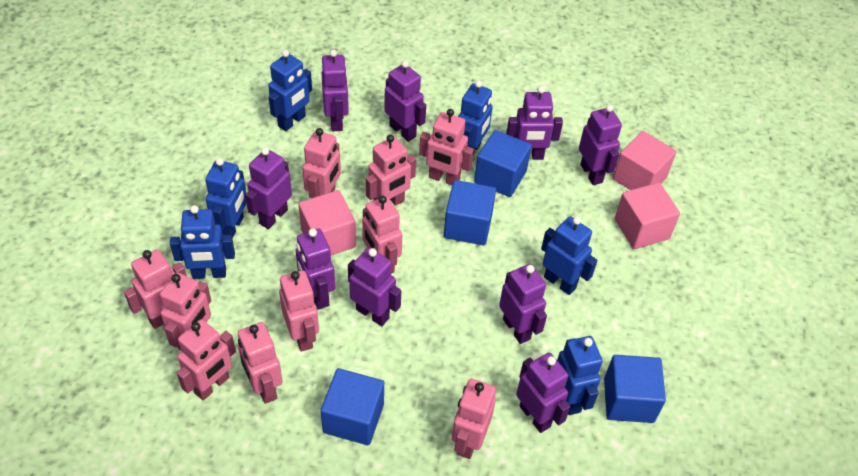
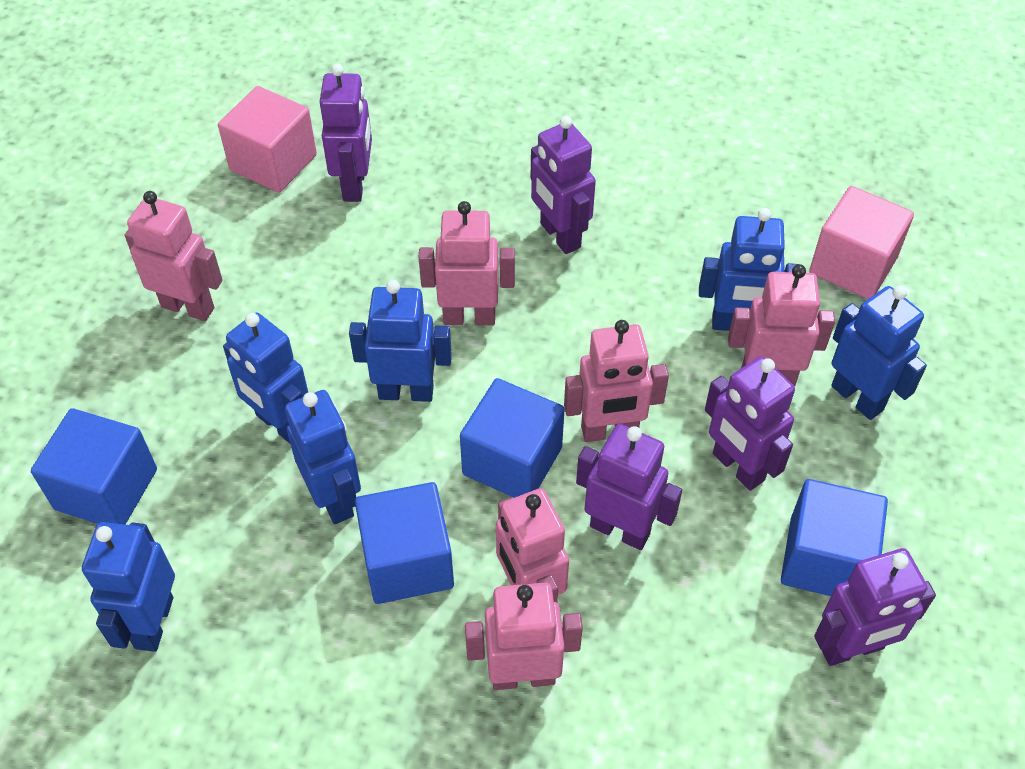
pink cube: 3 -> 2
pink robot: 10 -> 6
purple robot: 9 -> 5

